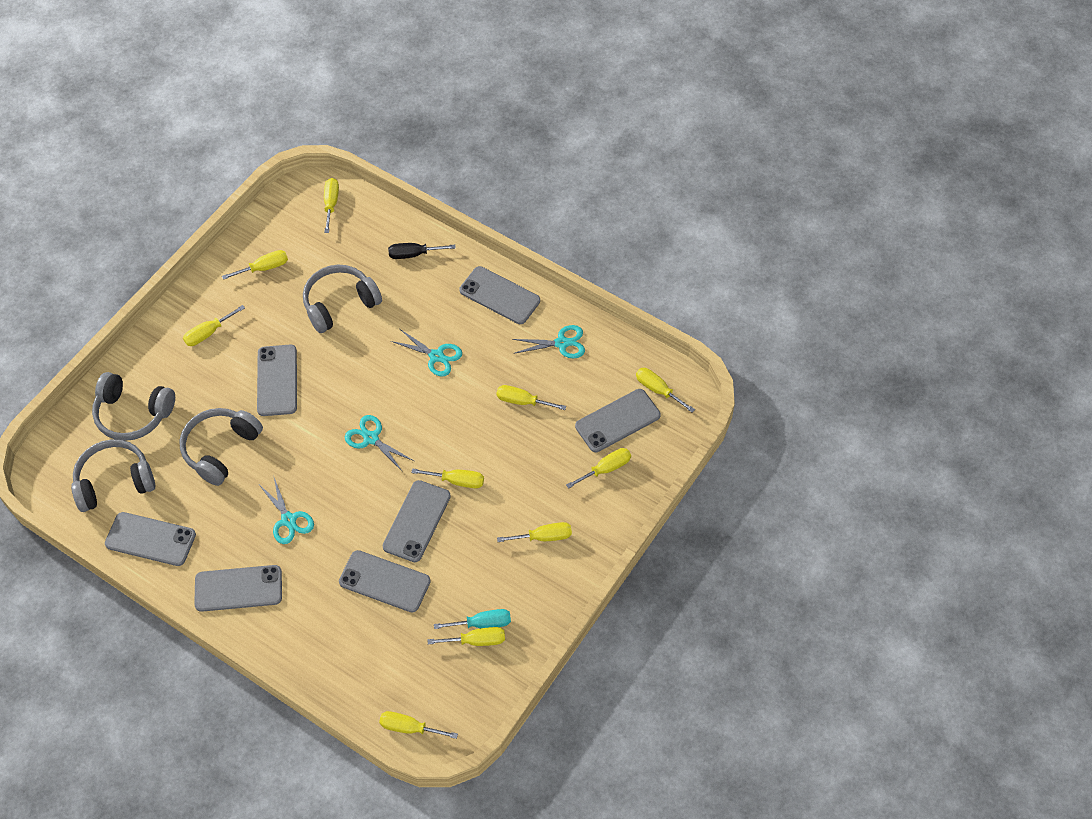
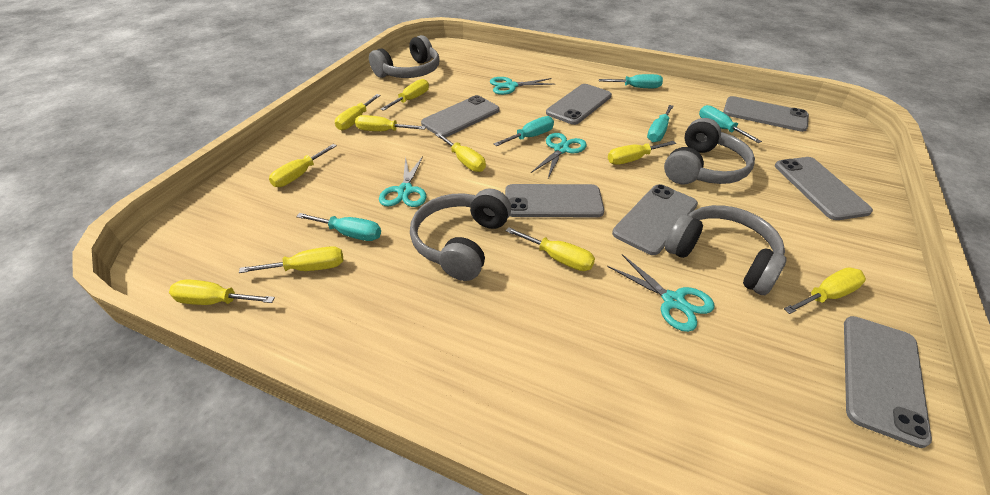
black screwdriver: 1 -> 0
turquoise screwdriver: 1 -> 5

